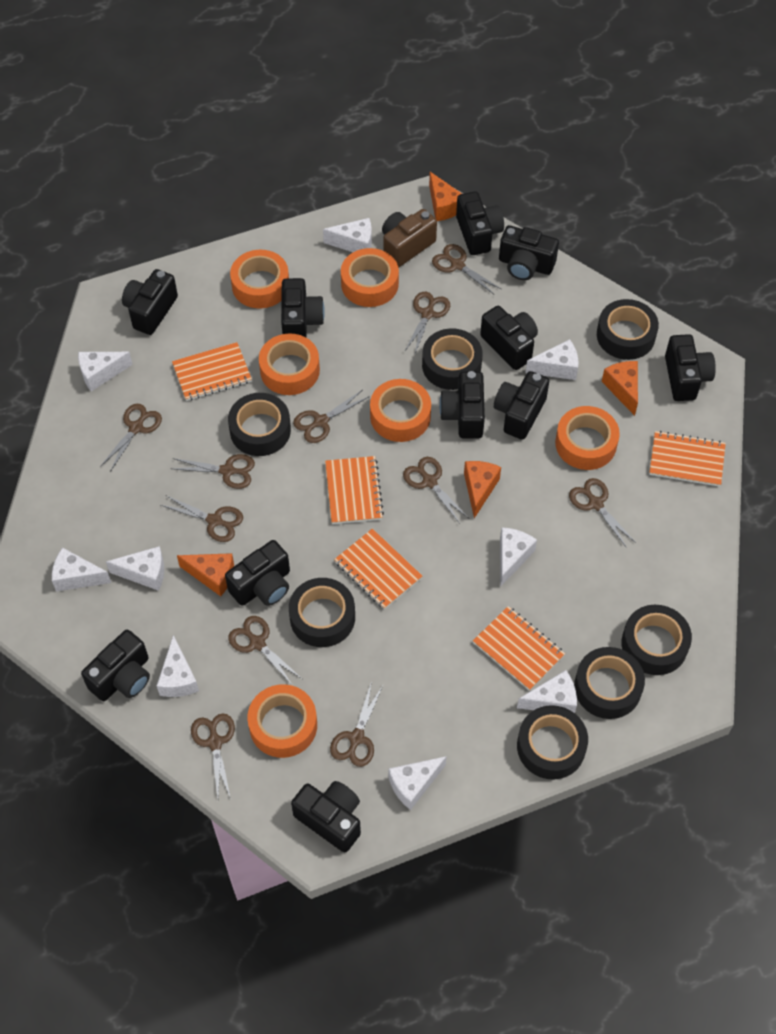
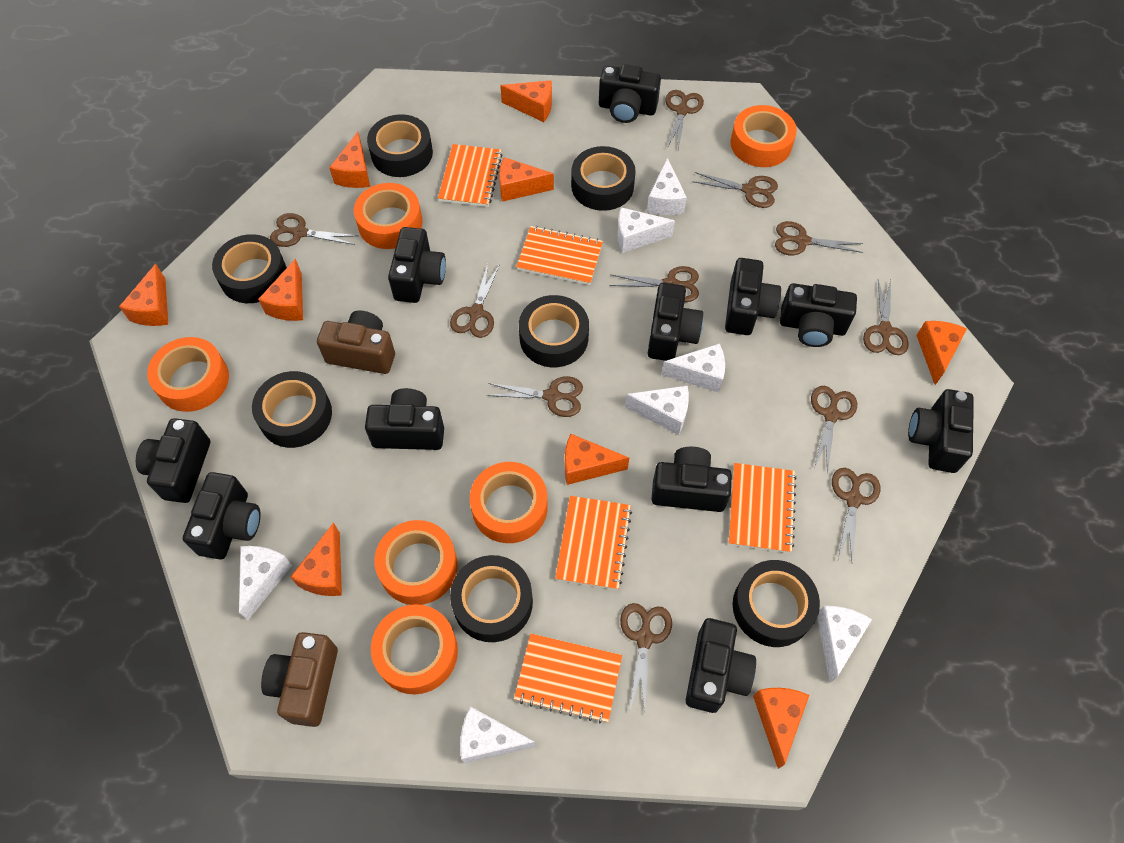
brown camera: 1 -> 2
orange cheese: 4 -> 9
white cheese: 9 -> 7

